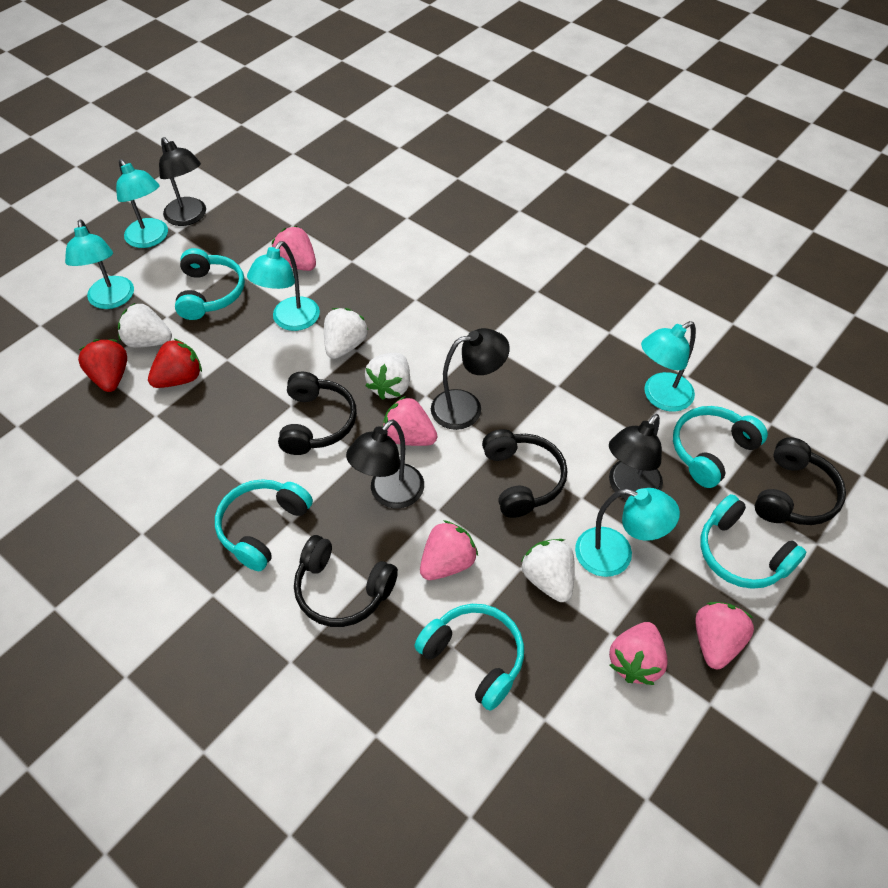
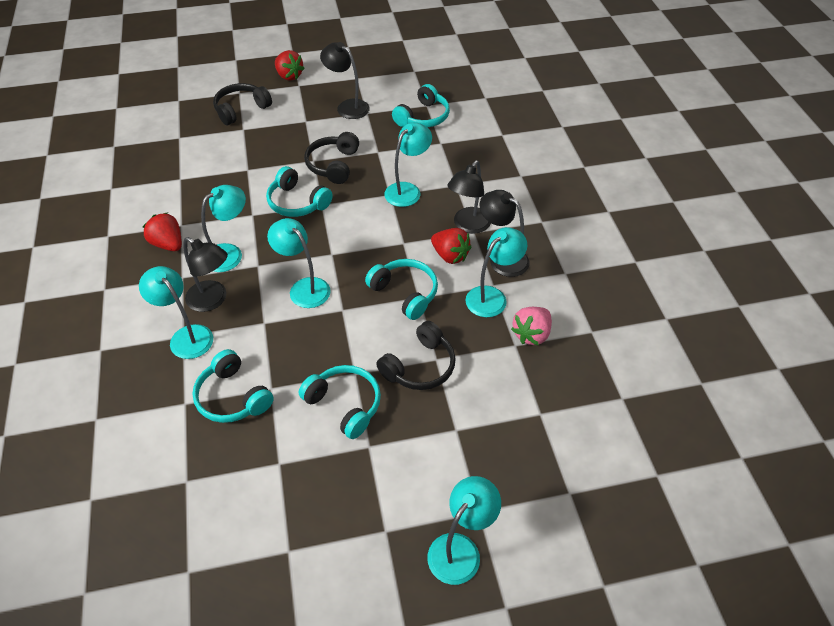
black headphones: 4 -> 3
pink strawberry: 5 -> 1
red strawberry: 2 -> 3
turquoise lamp: 5 -> 6
white strawberry: 4 -> 0

